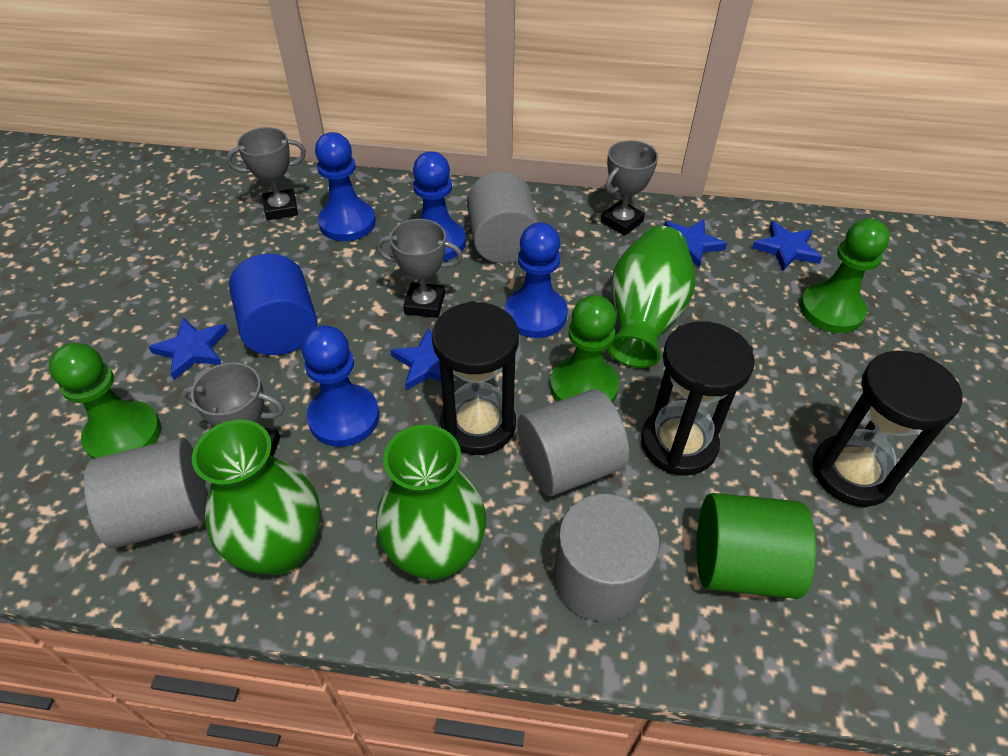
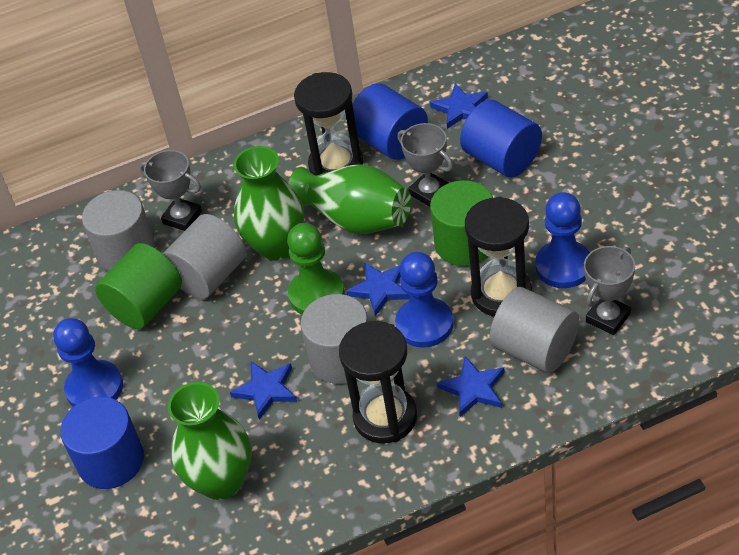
blue cylinder: 1 -> 3
blue pawn: 4 -> 3
green cylinder: 1 -> 2
green pawn: 3 -> 1
grey trophy: 4 -> 3

